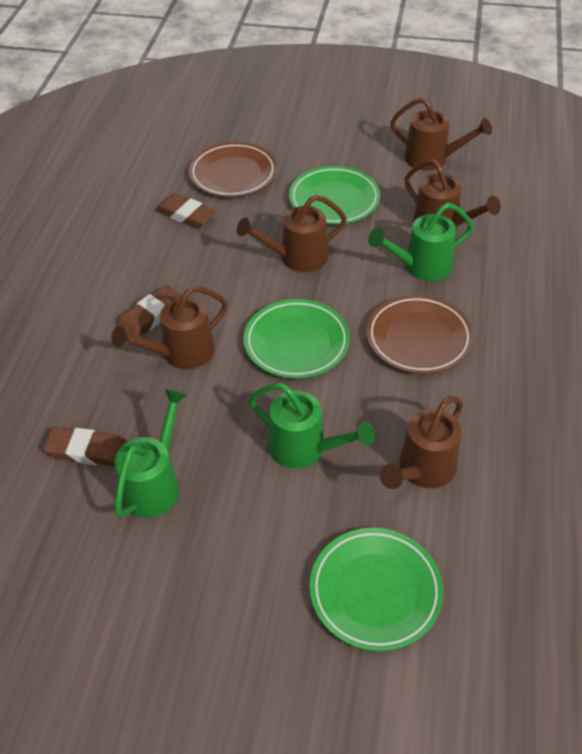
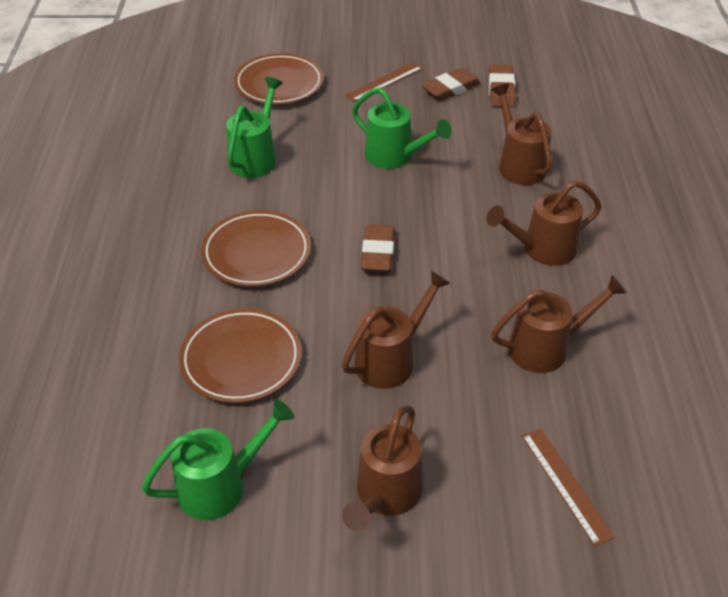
brown plate: 2 -> 3
brown ruler: 0 -> 2
green plate: 3 -> 0

